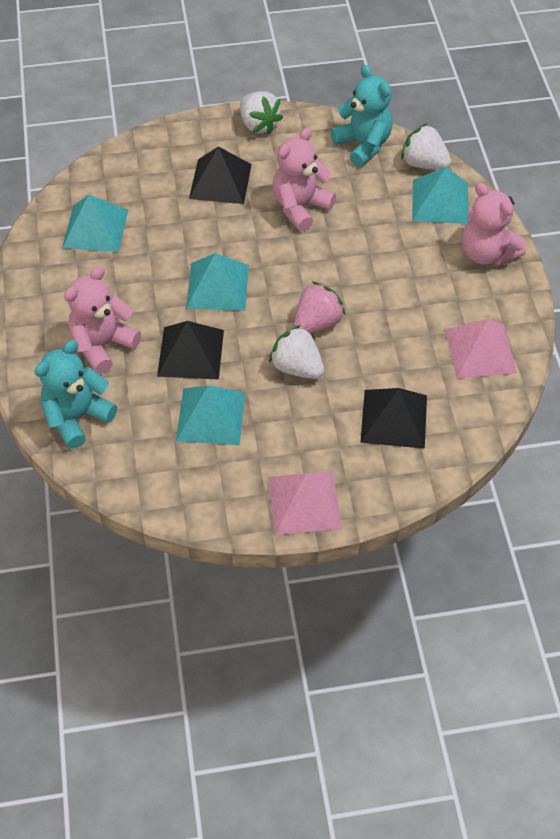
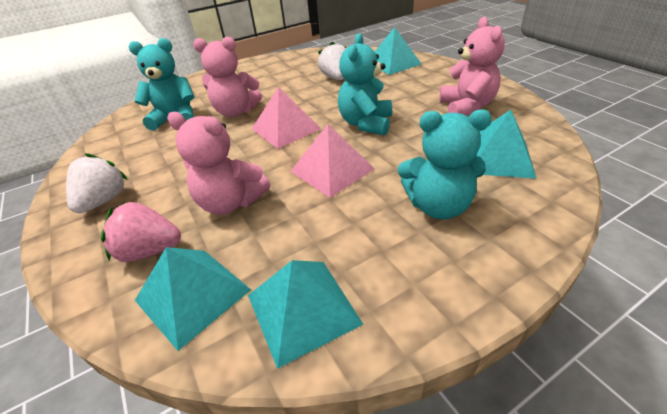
black pyramid: 3 -> 0
turquoise teddy bear: 2 -> 3
white strawberry: 3 -> 2

